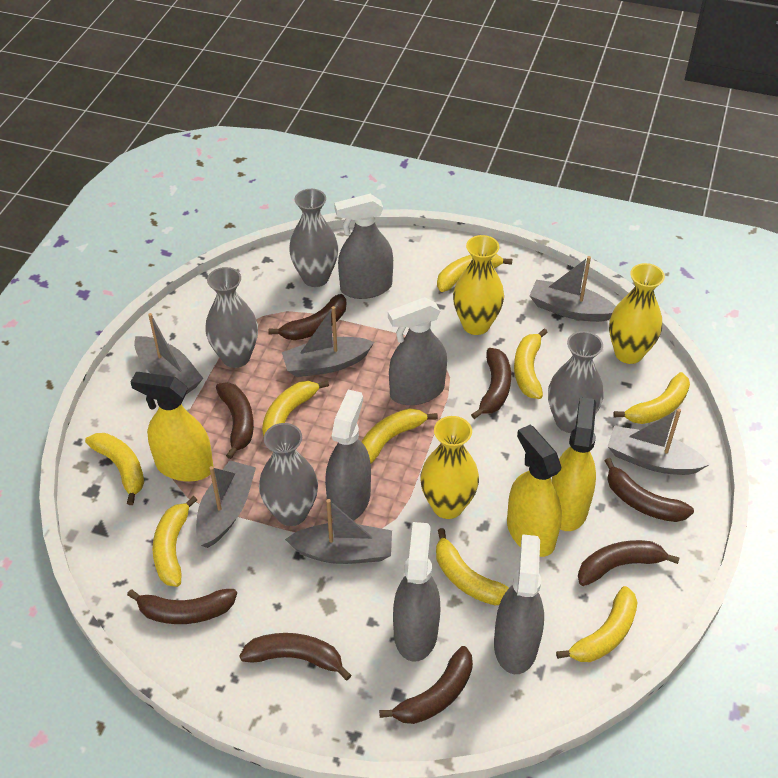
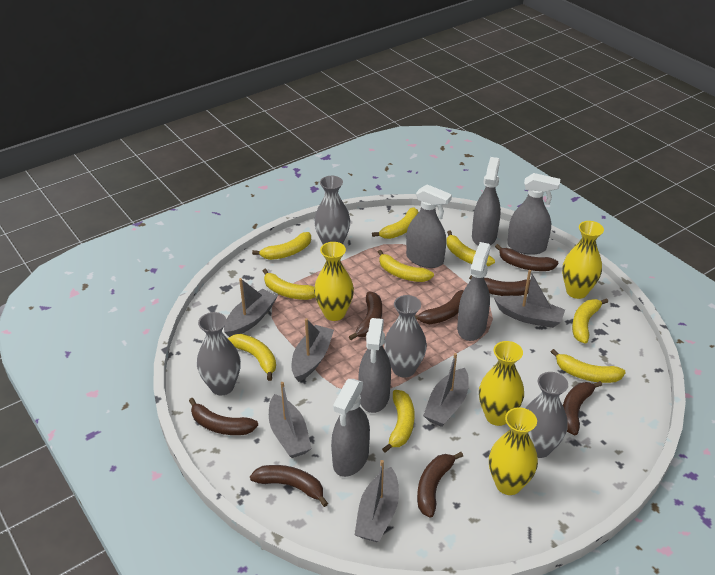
grey spray bottle: 5 -> 6
yellow spray bottle: 3 -> 0
yellow vase: 3 -> 4

